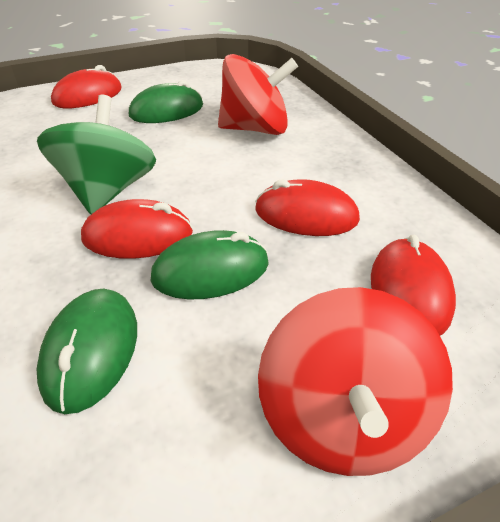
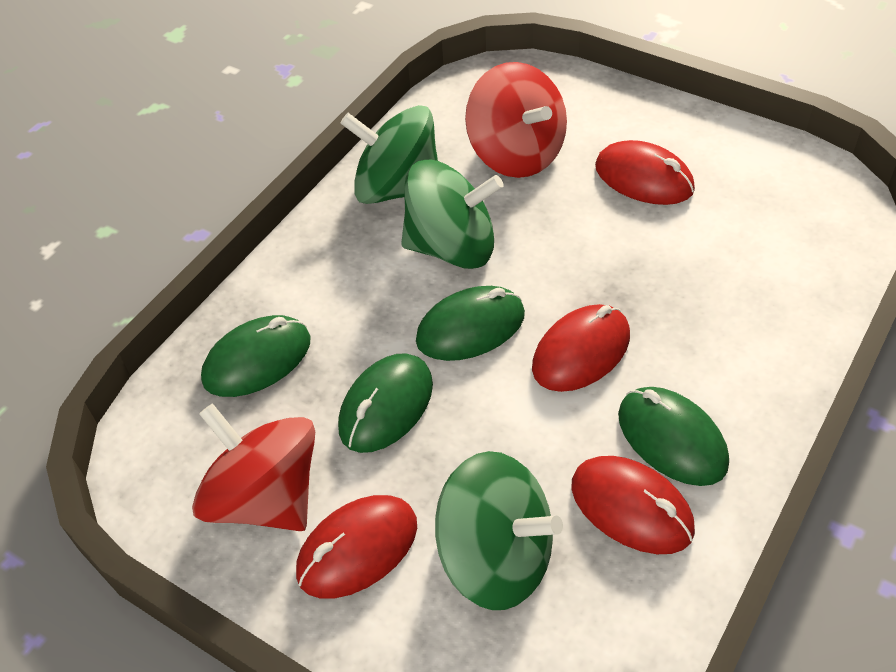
green mouse: 3 -> 4
green spinning top: 1 -> 3

